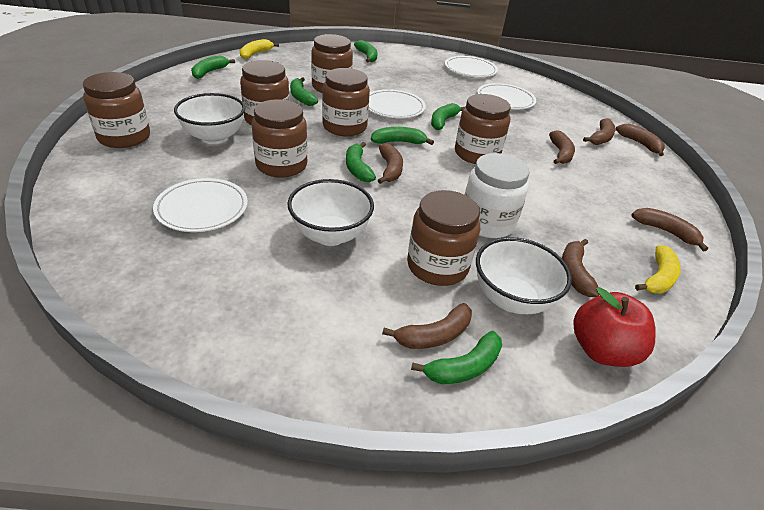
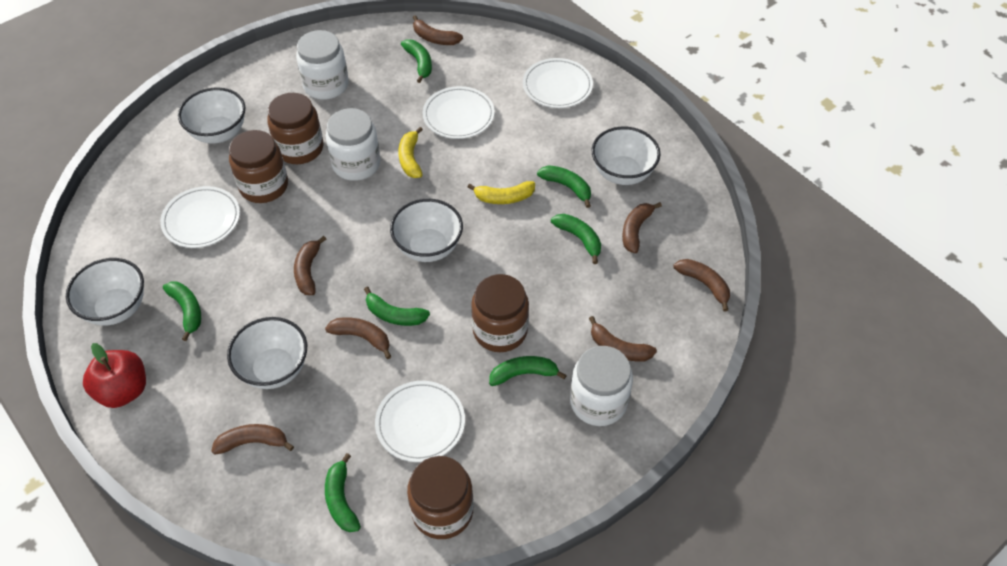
brown jar: 7 -> 4
white bowl: 3 -> 5
white jar: 1 -> 3

